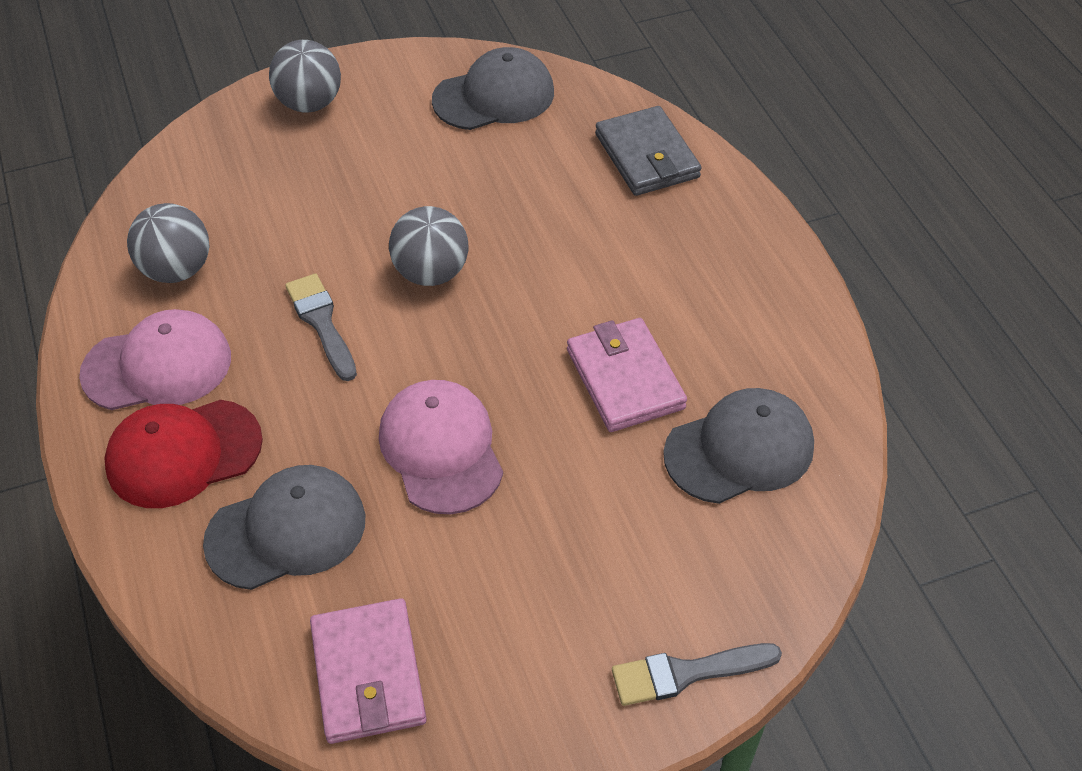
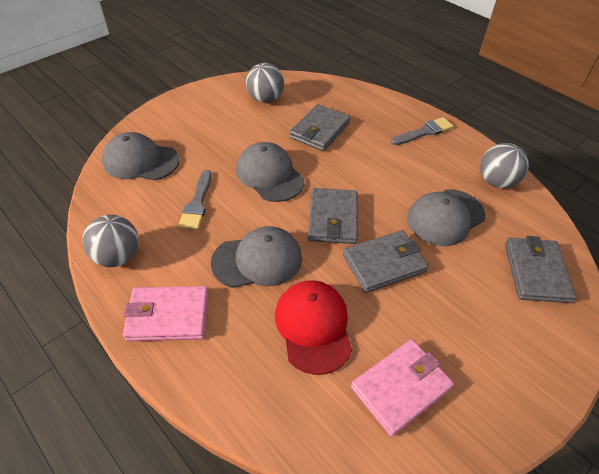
grey cap: 3 -> 4
grey wallet: 1 -> 4
pink cap: 2 -> 0

